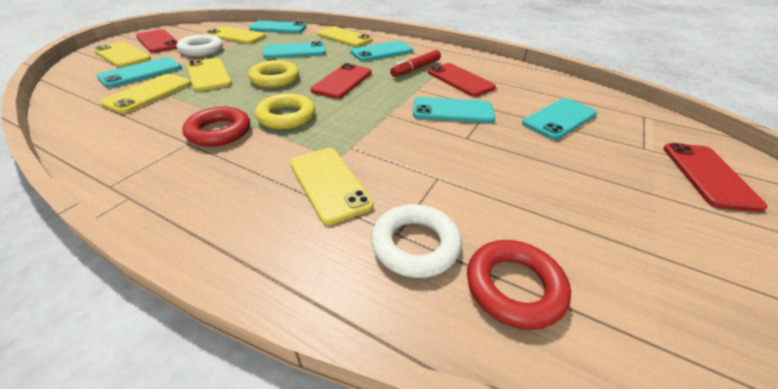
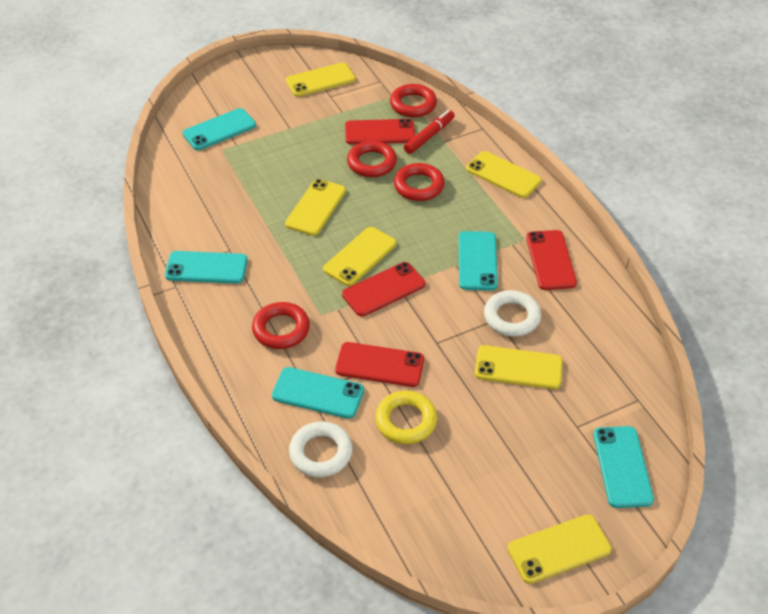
red ring: 2 -> 4
turquoise phone: 6 -> 5
yellow ring: 2 -> 1

